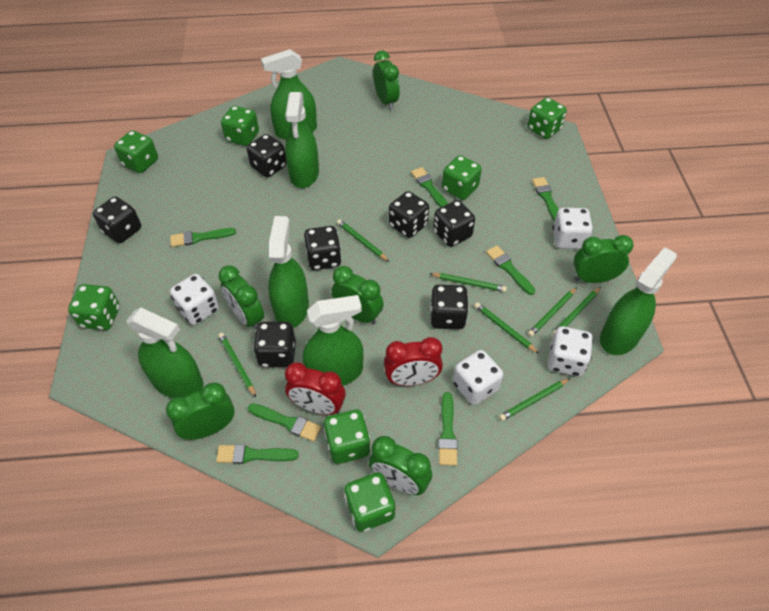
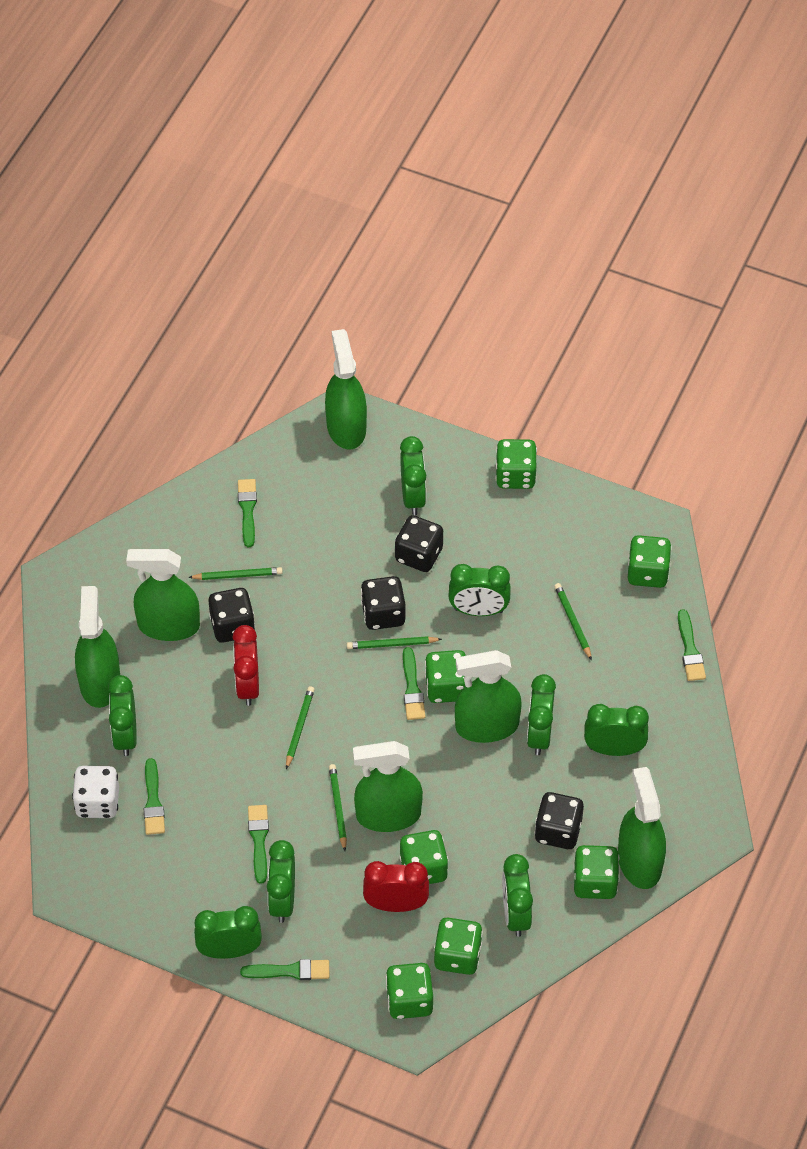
black dice: 7 -> 4
green brush: 7 -> 6
green clock: 6 -> 8
green pencil: 7 -> 5
white dice: 4 -> 1

